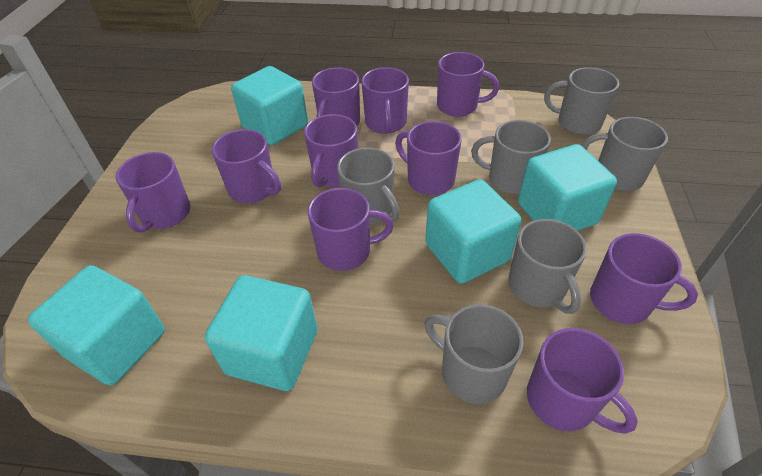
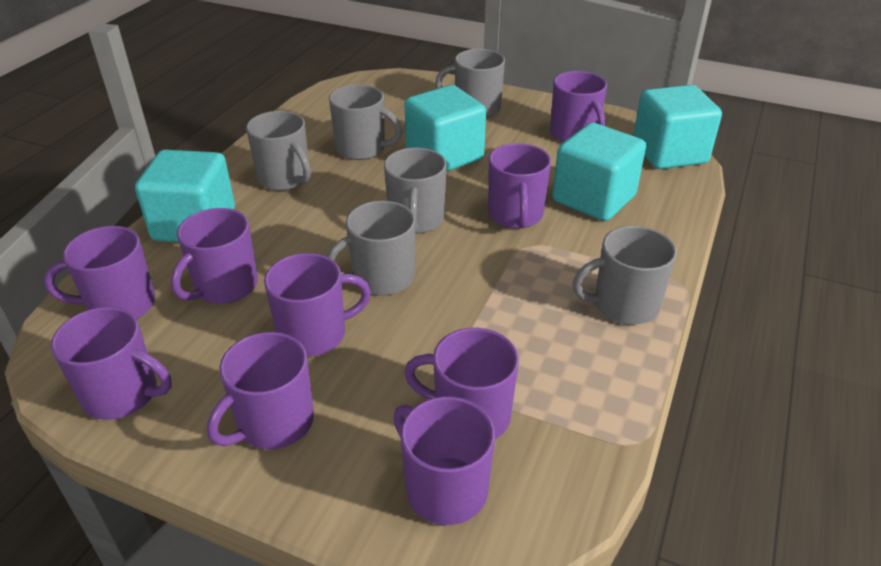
purple mug: 10 -> 9
turquoise cube: 5 -> 4

